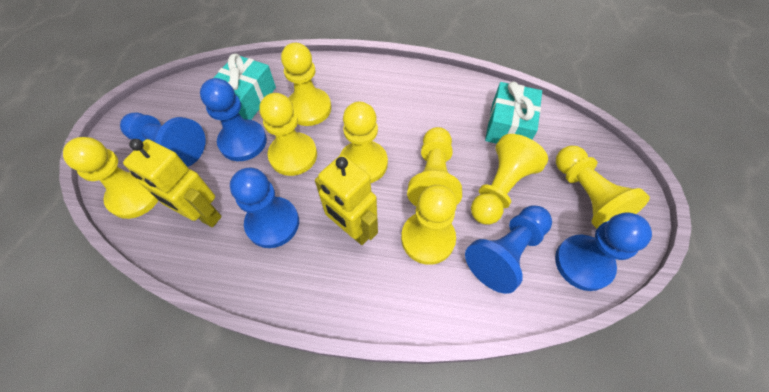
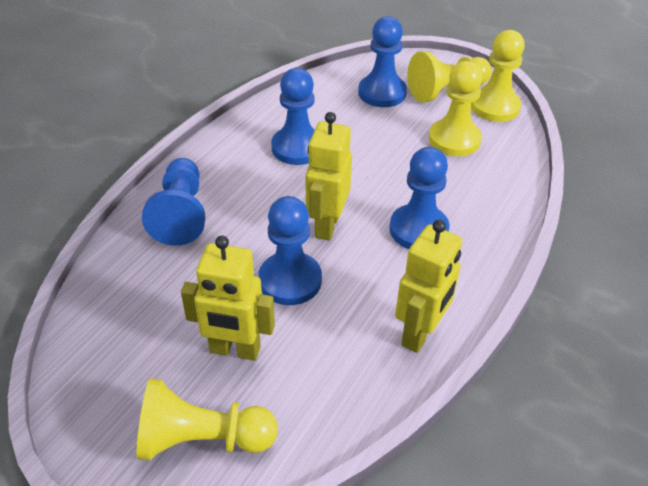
turquoise gift: 2 -> 0
yellow pawn: 8 -> 4
yellow robot: 2 -> 3

